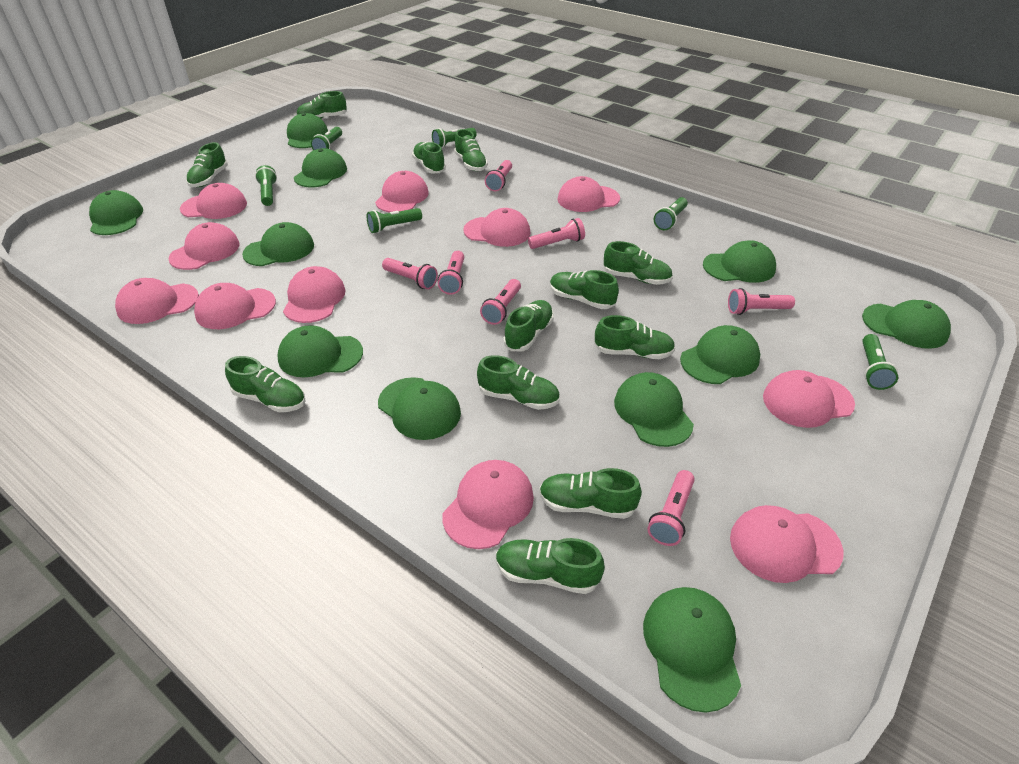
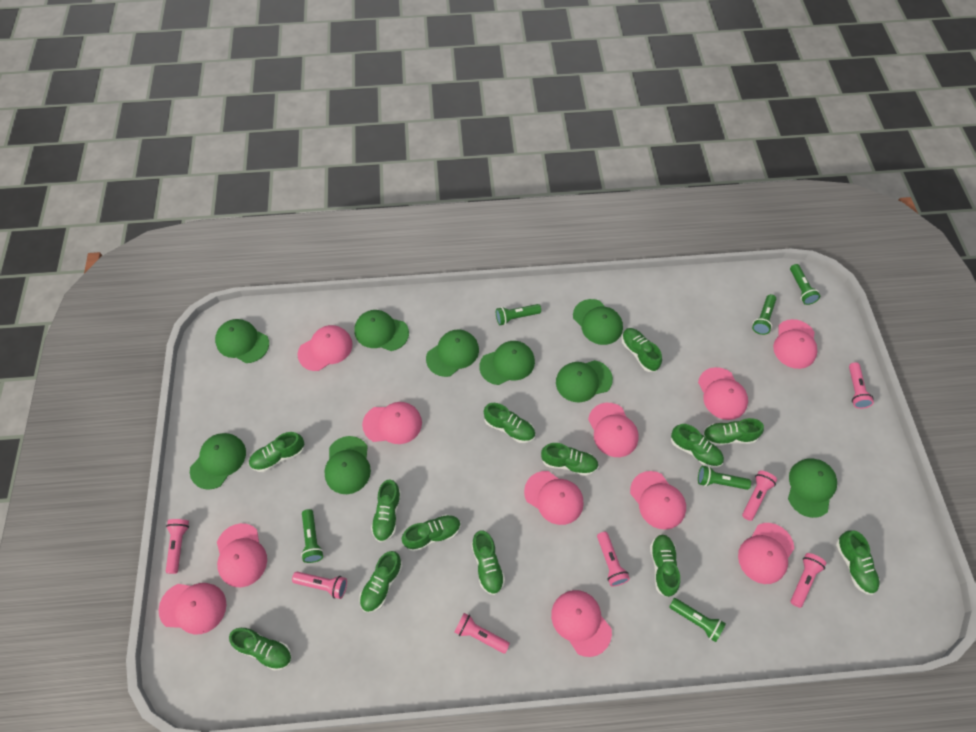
green cap: 11 -> 9
green shoe: 12 -> 13

